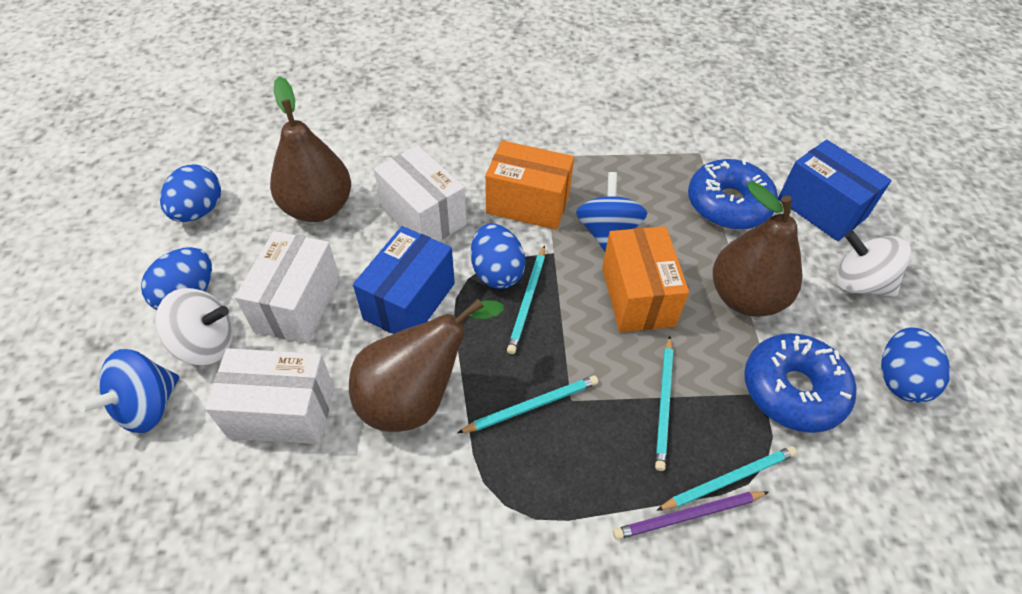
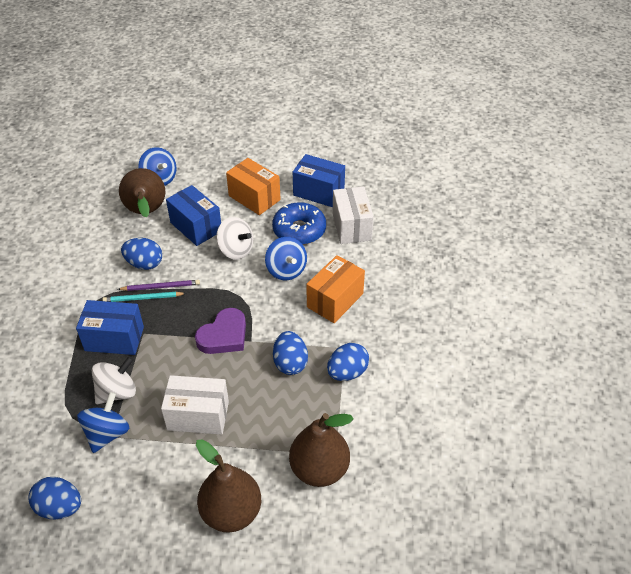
blue box: 2 -> 3
blue donut: 2 -> 1
blue spinning top: 2 -> 3
purple heart: 0 -> 1
turquoise pencil: 4 -> 1
white box: 3 -> 2

